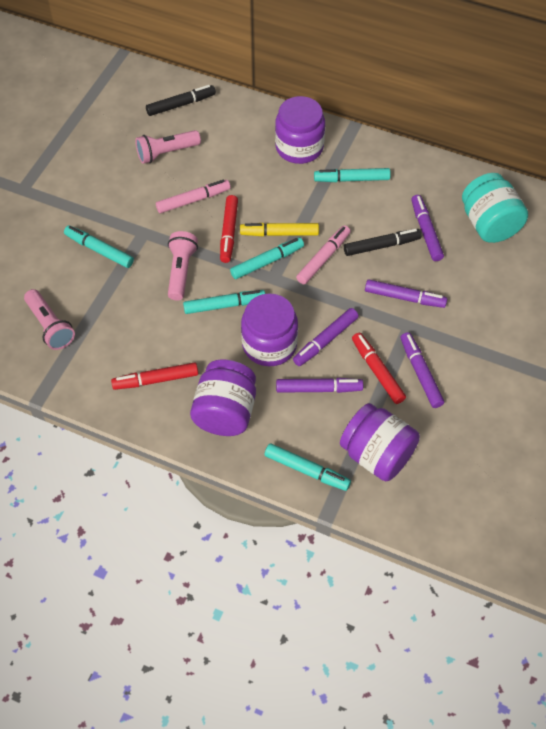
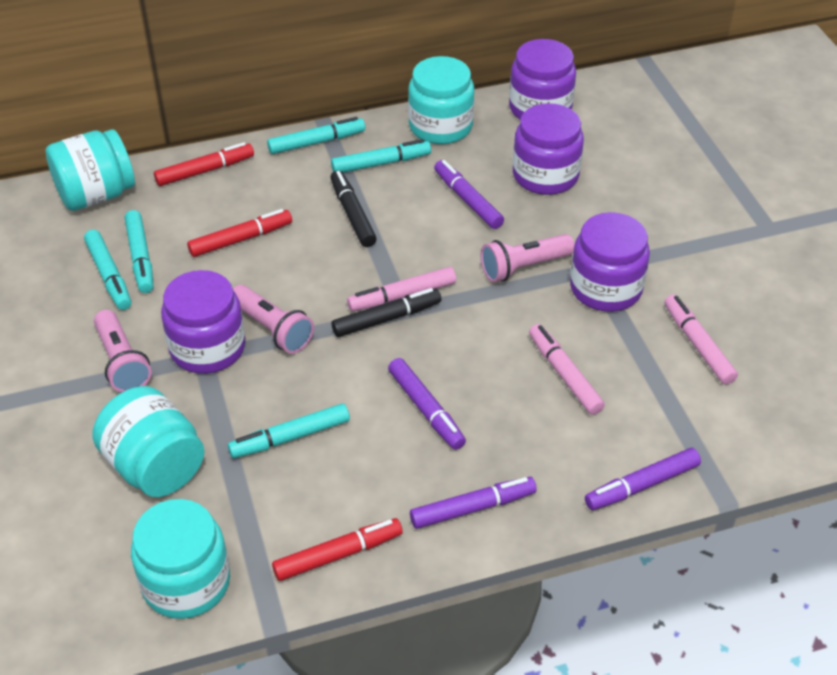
pink marker: 2 -> 3
purple marker: 5 -> 4
turquoise jar: 1 -> 4
yellow marker: 1 -> 0

